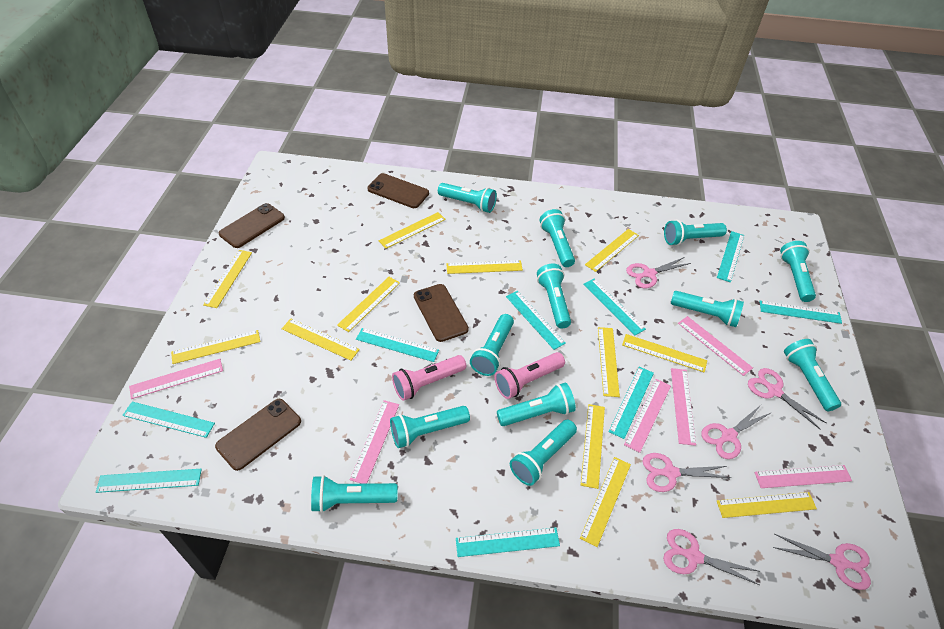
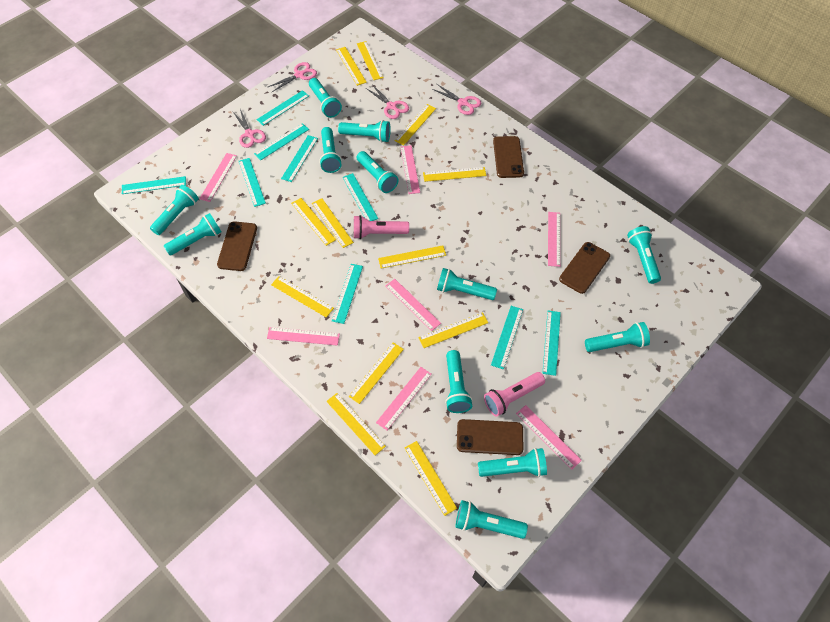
pink ruler: 6 -> 7
pink scissors: 6 -> 4

